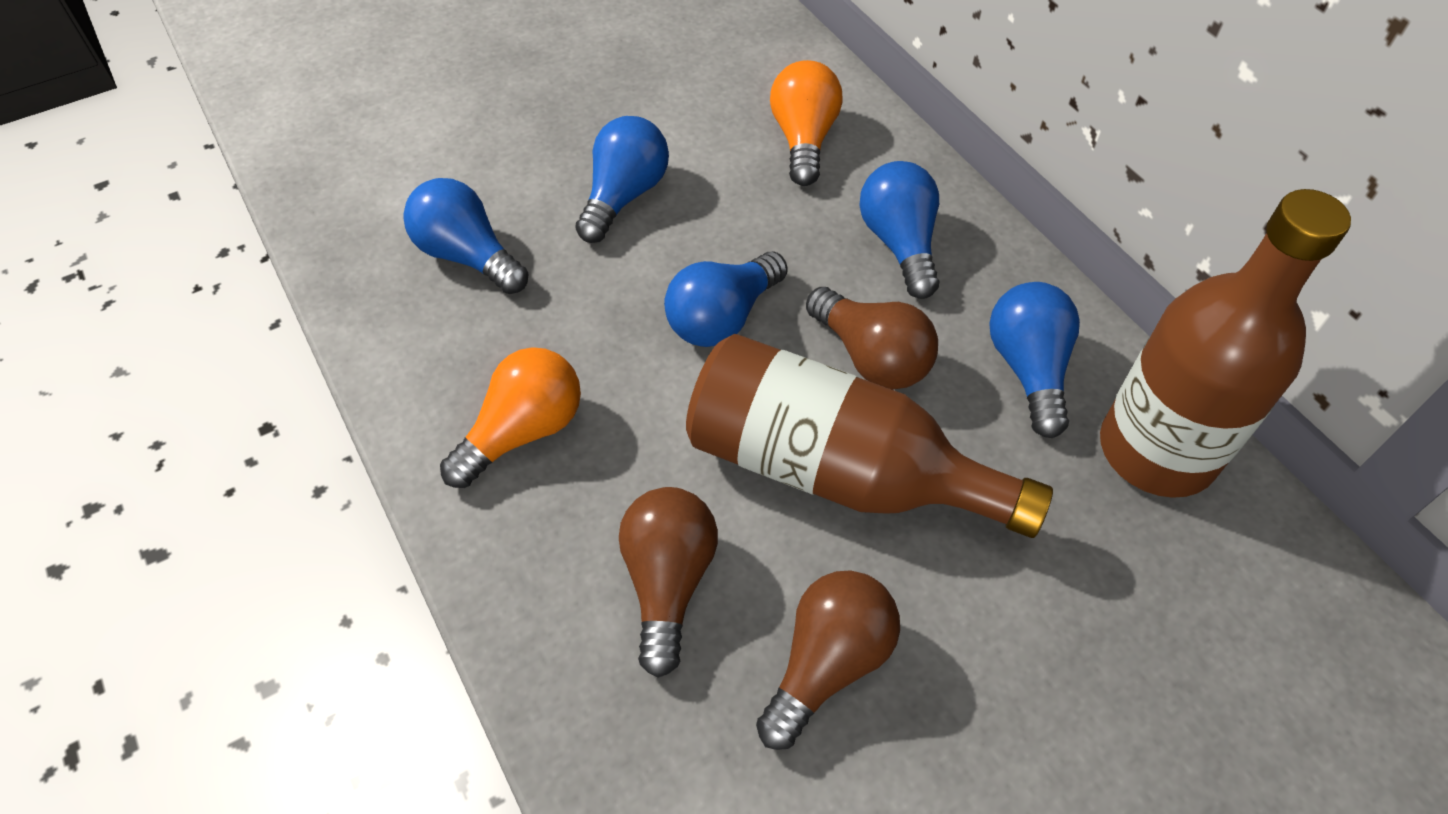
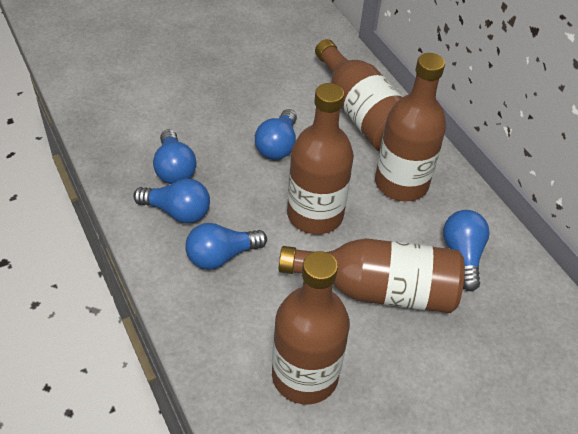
brown bottle: 2 -> 5
brown light bulb: 3 -> 0
orange light bulb: 2 -> 0

